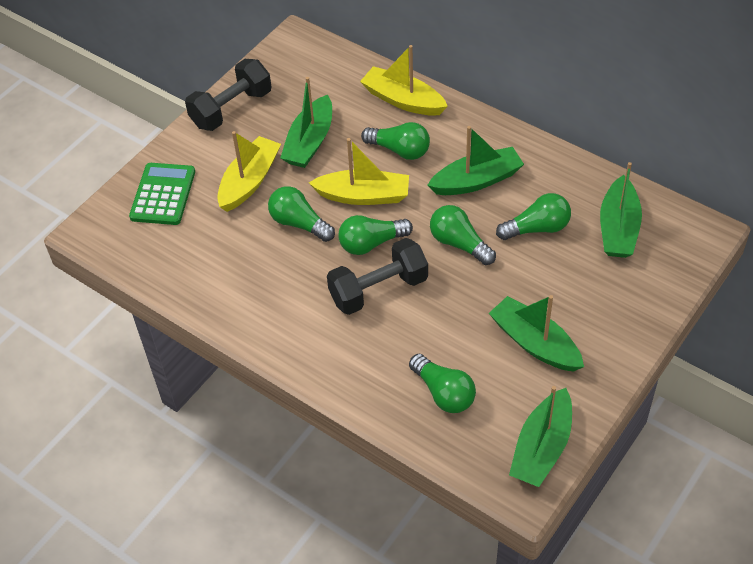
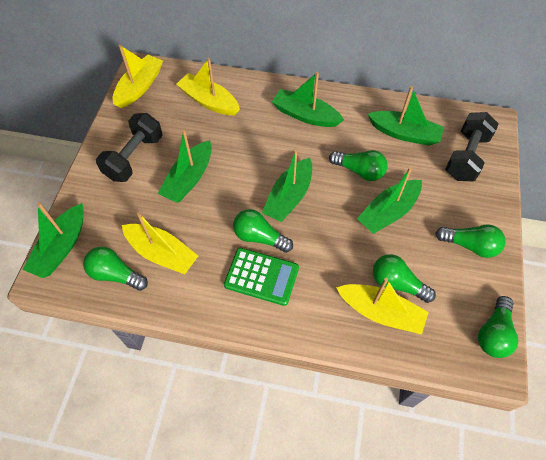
green boat: 5 -> 6
yellow boat: 3 -> 4

